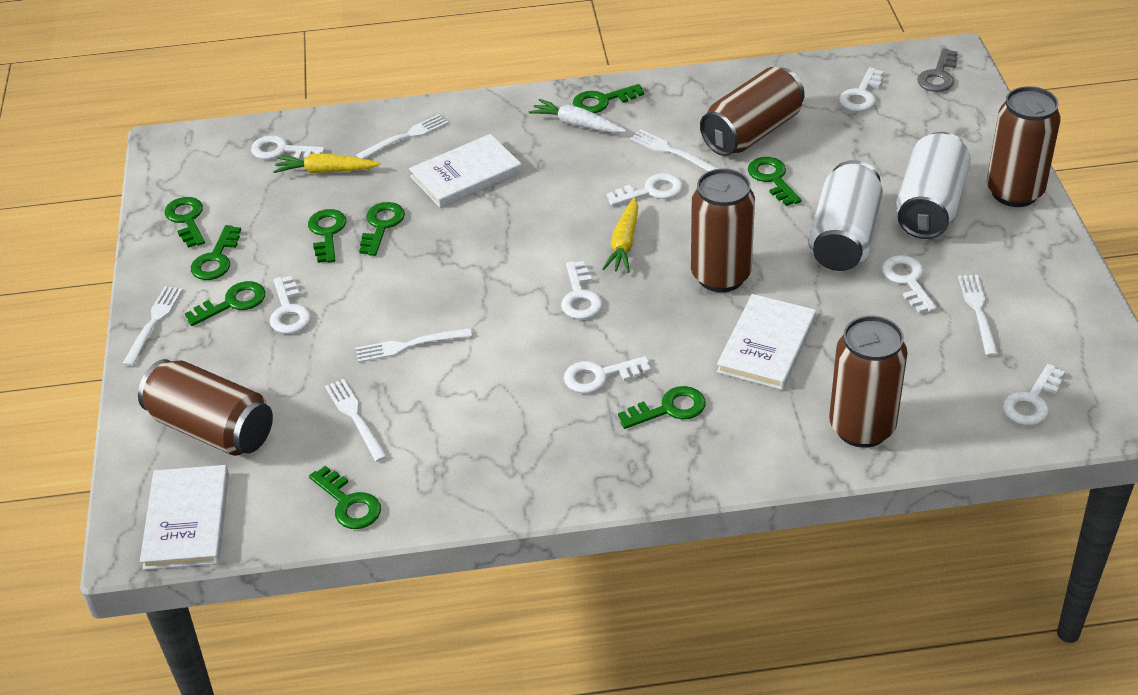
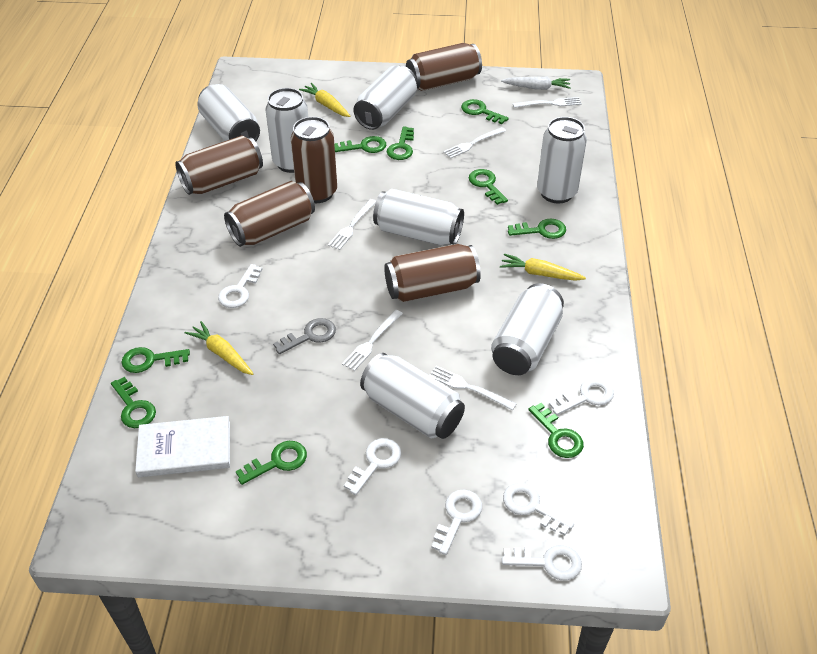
white book: 3 -> 1
white can: 2 -> 7
white fork: 6 -> 5
white key: 8 -> 6
yellow carrot: 2 -> 3

